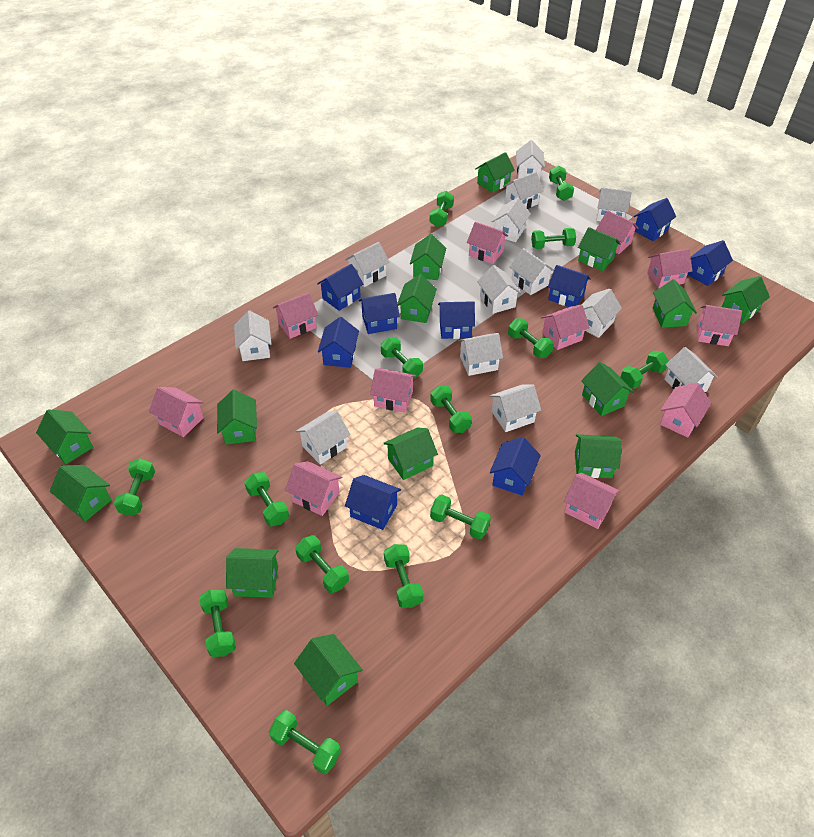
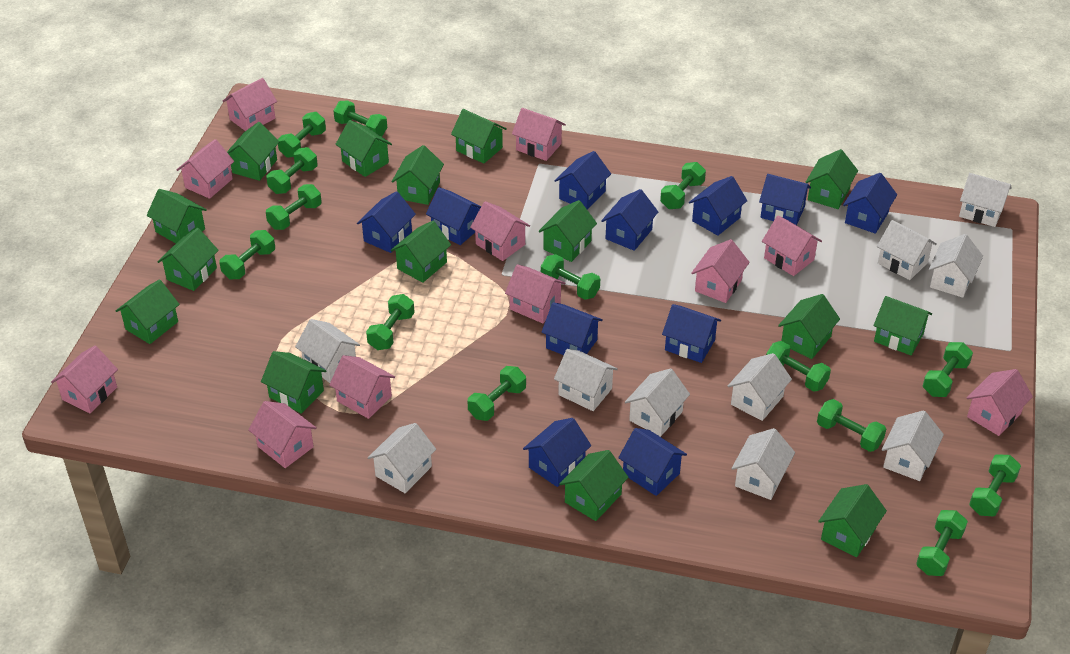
blue house: 9 -> 11
green house: 14 -> 15
white house: 13 -> 10

